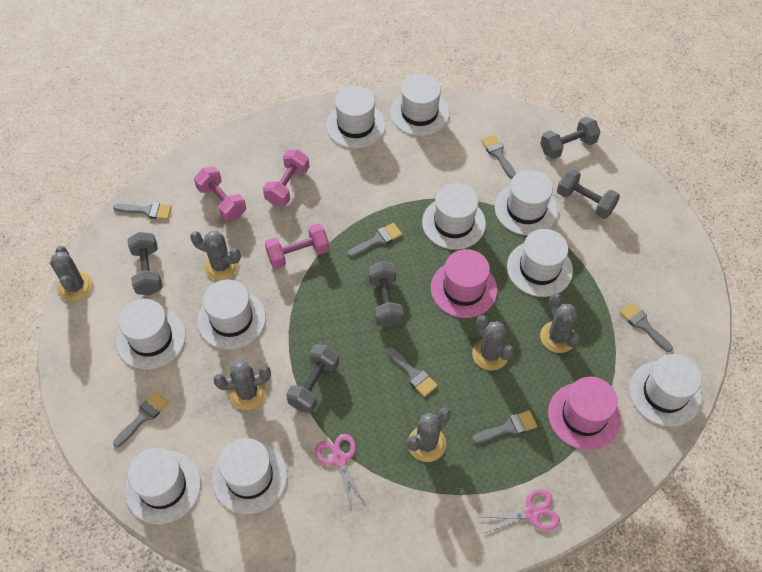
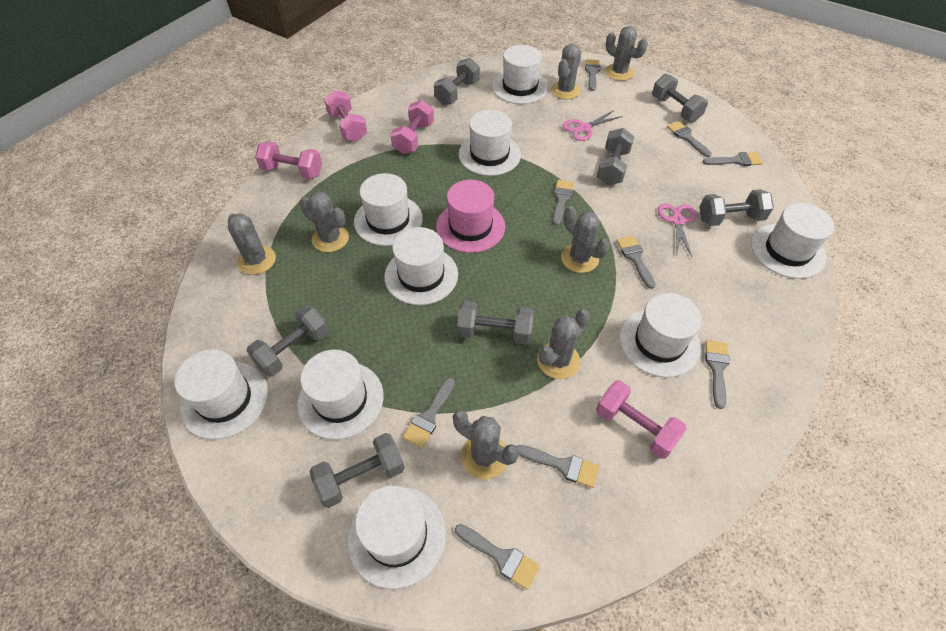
grey brush: 7 -> 9
grey cactus: 6 -> 7
grey dumbbell: 5 -> 7
pink dumbbell: 3 -> 4
pink hat: 2 -> 1
white hat: 10 -> 9

